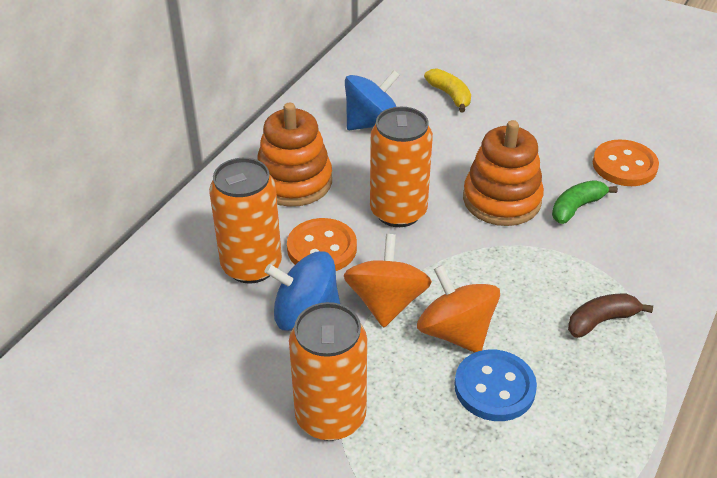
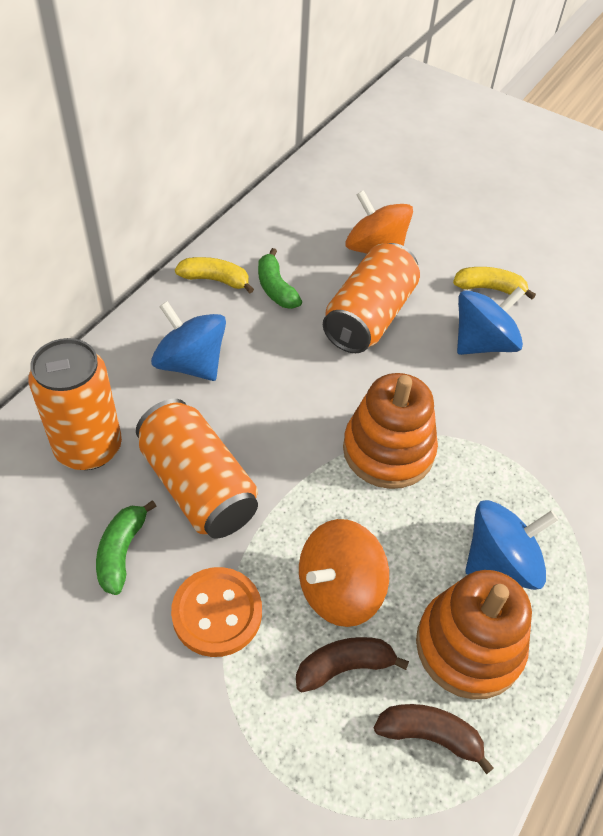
blue button: 1 -> 0
blue spinning top: 2 -> 3
brown banana: 1 -> 2
green banana: 1 -> 2
orange button: 2 -> 1
yellow banana: 1 -> 2

